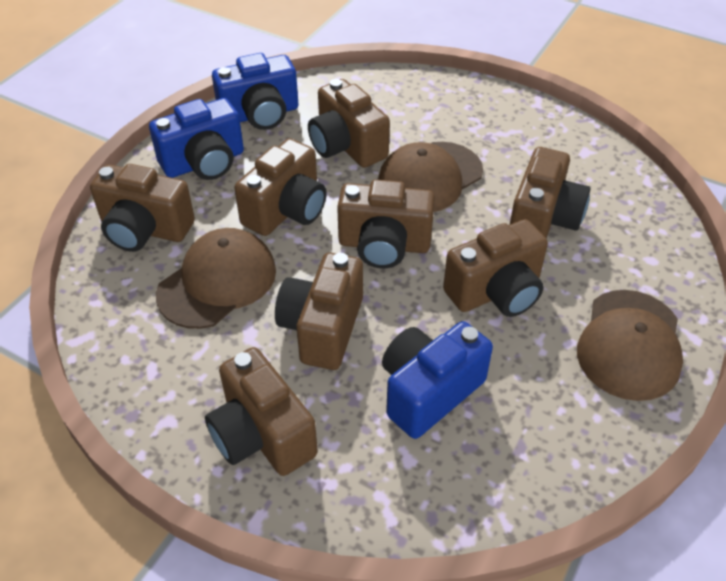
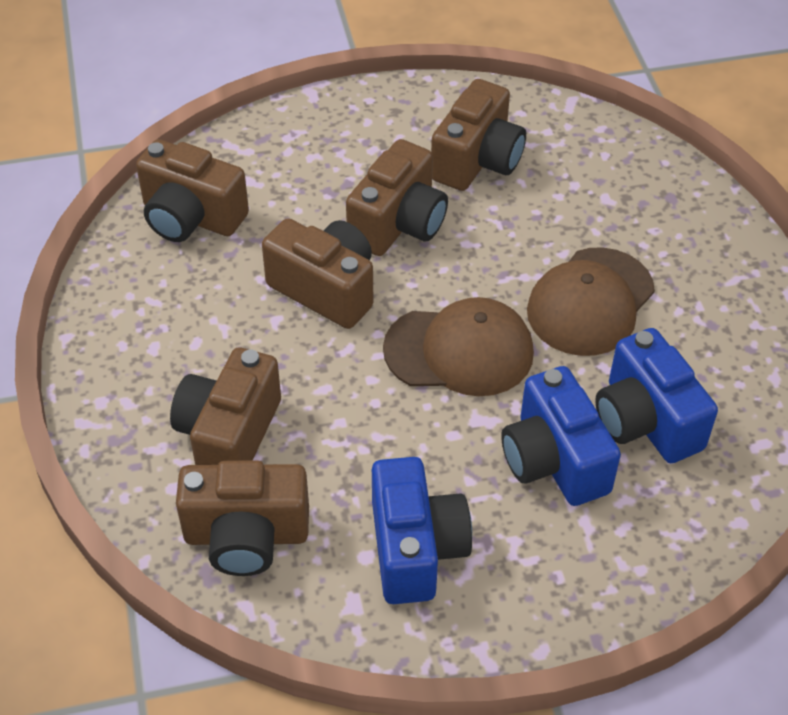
brown camera: 8 -> 6
brown cap: 3 -> 2

